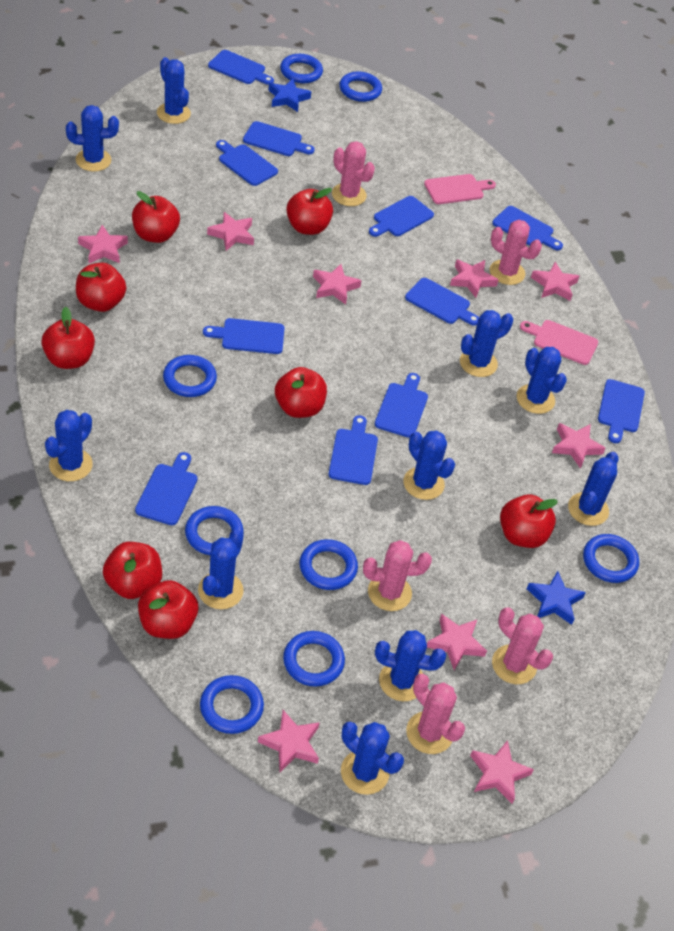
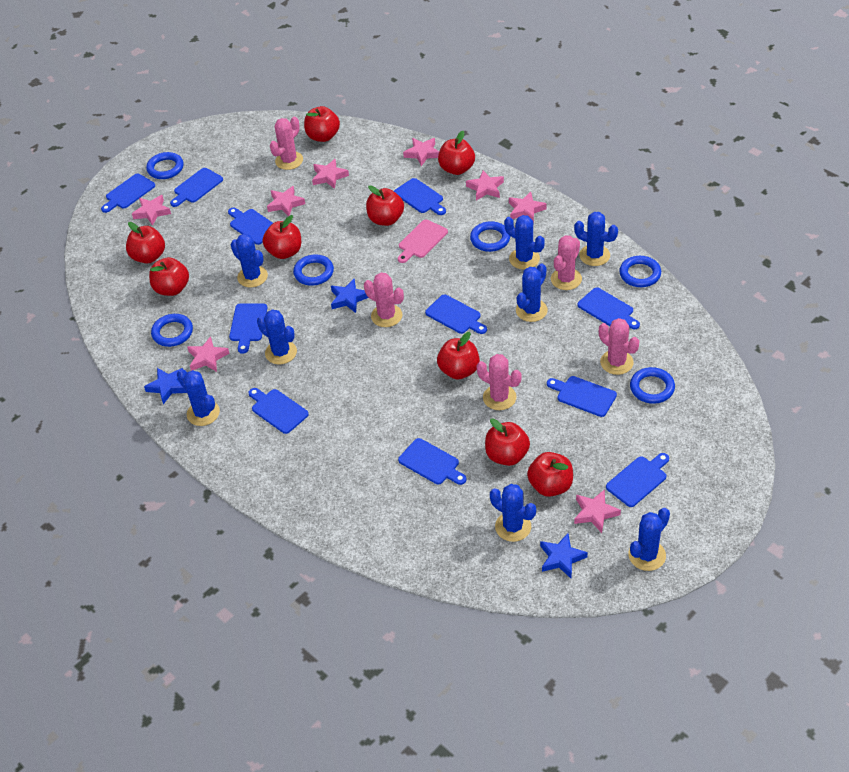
blue cactus: 10 -> 8
blue ring: 8 -> 6
blue star: 2 -> 3
pink cutting board: 2 -> 1
pink star: 9 -> 8
red apple: 8 -> 9

